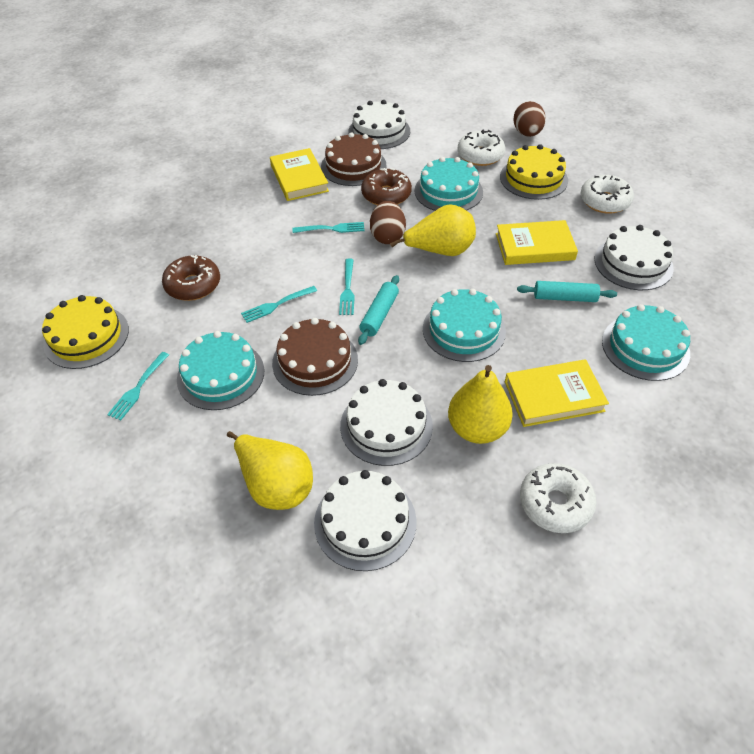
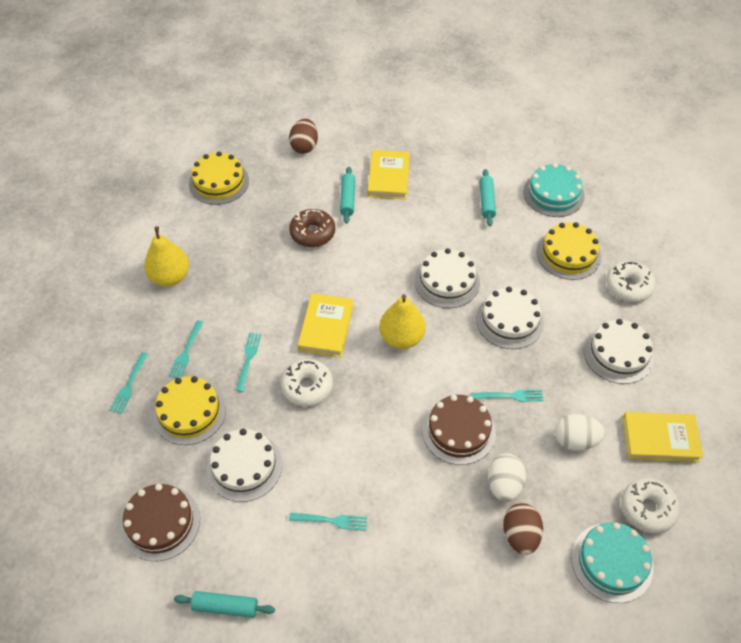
brown donut: 2 -> 1
turquoise cake: 4 -> 2
turquoise fork: 4 -> 5
turquoise rolling pin: 2 -> 3
white egg: 0 -> 2
yellow cake: 2 -> 3
yellow pear: 3 -> 2

